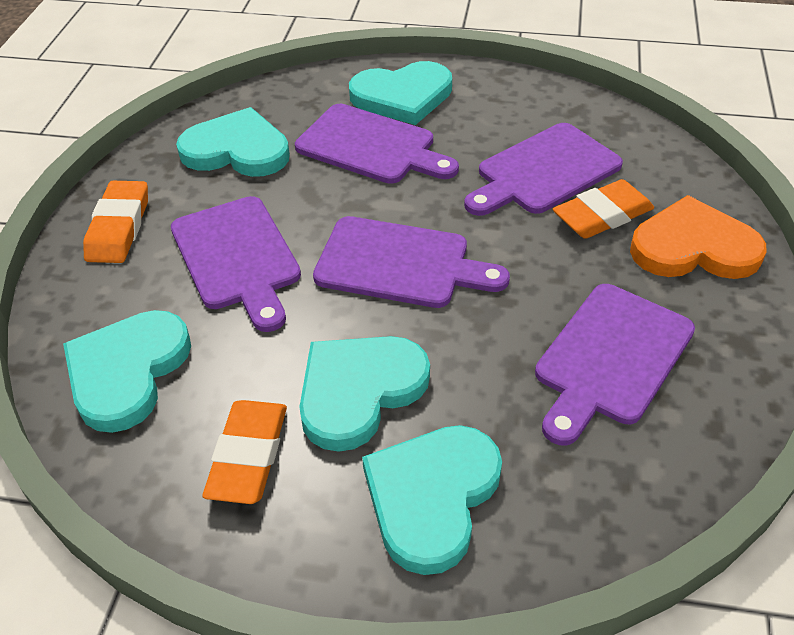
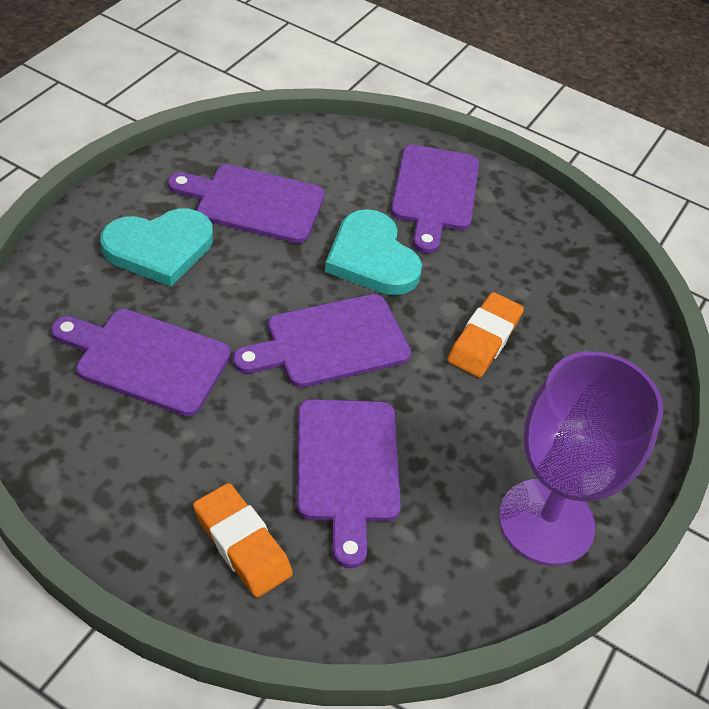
orange eraser: 3 -> 2
orange heart: 1 -> 0
purple goblet: 0 -> 1
turquoise heart: 5 -> 2

